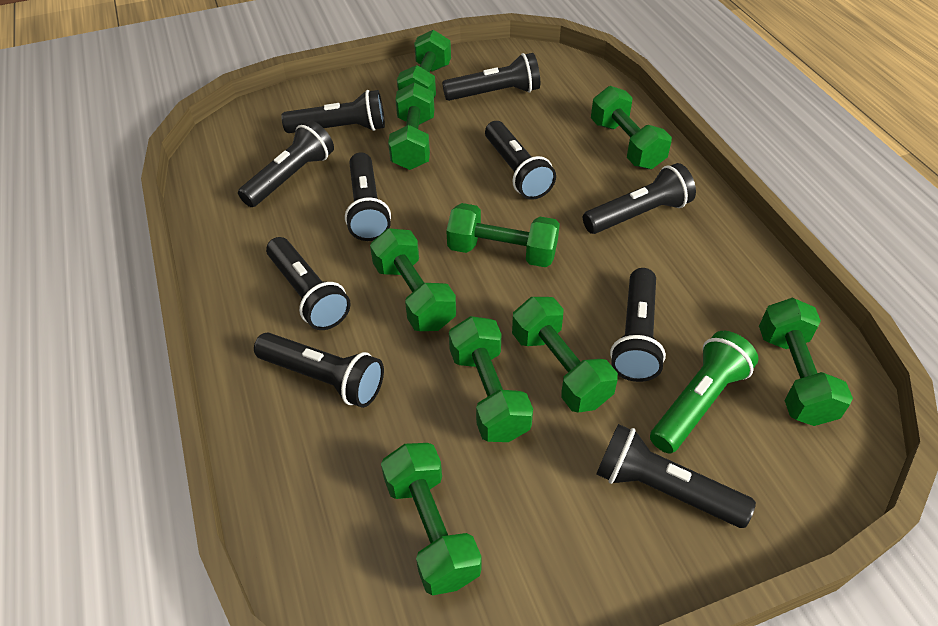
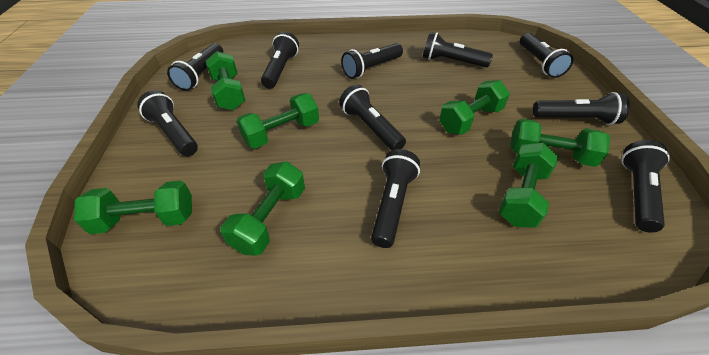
green dumbbell: 9 -> 7
green flashlight: 1 -> 0

